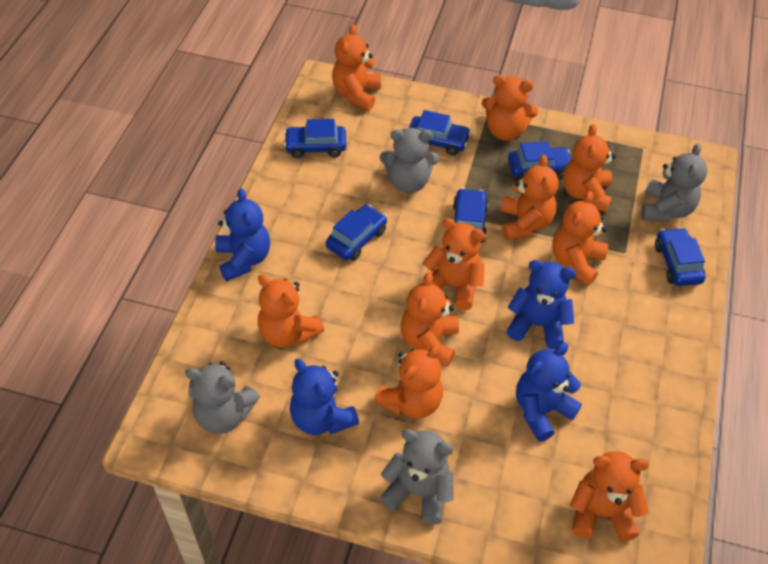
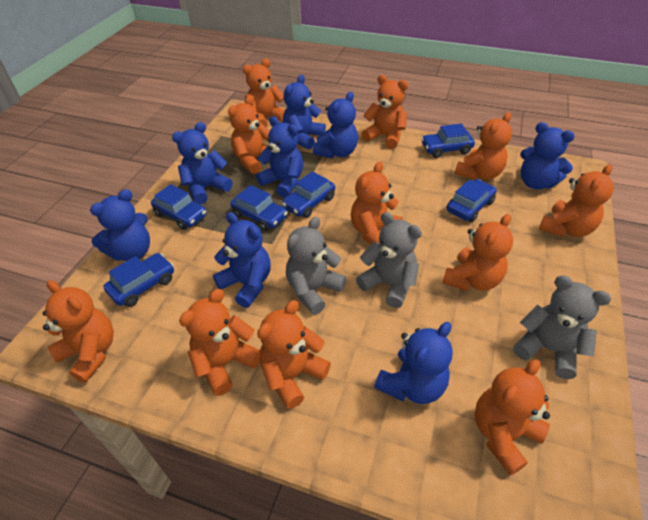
blue teddy bear: 4 -> 8
grey teddy bear: 4 -> 3
orange teddy bear: 10 -> 11

